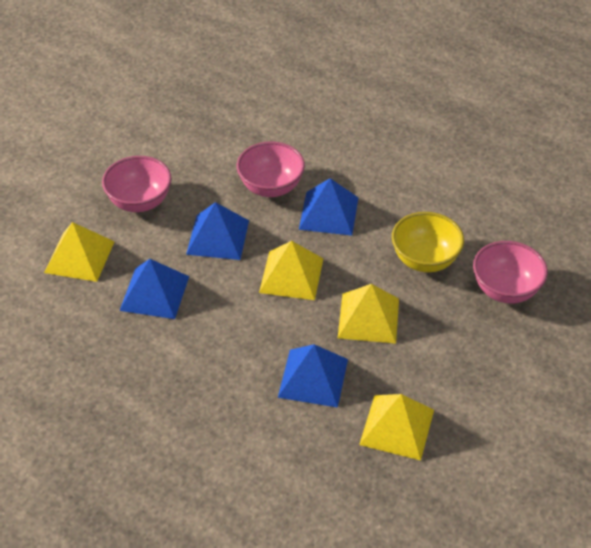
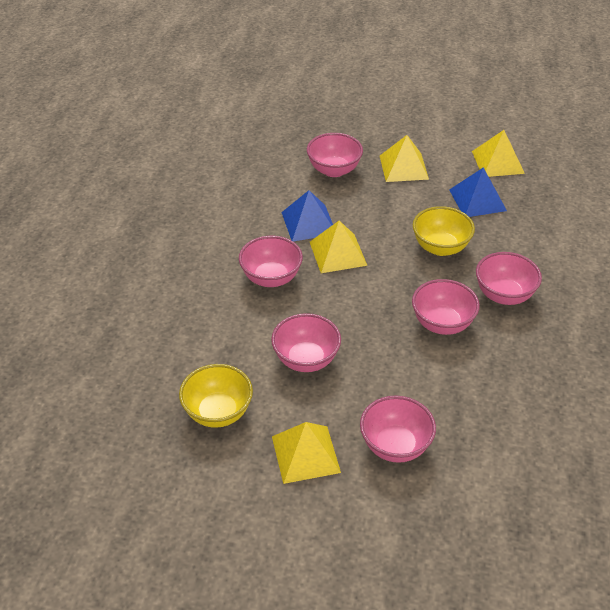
blue pyramid: 4 -> 2
pink bowl: 3 -> 6
yellow bowl: 1 -> 2

